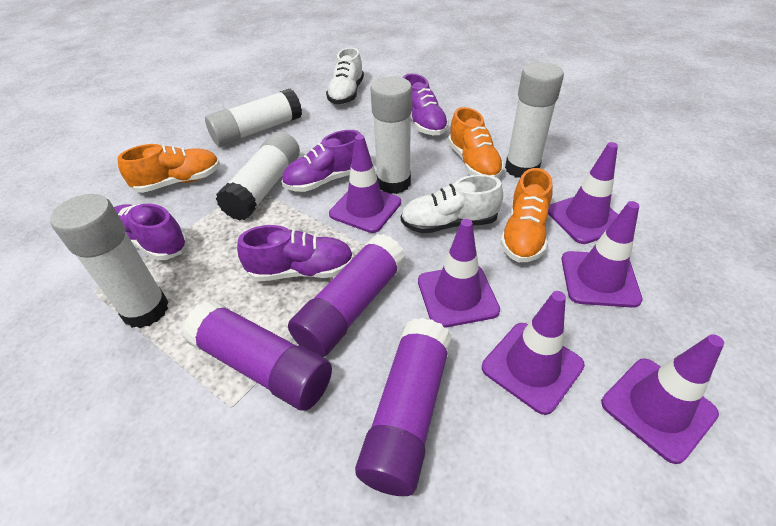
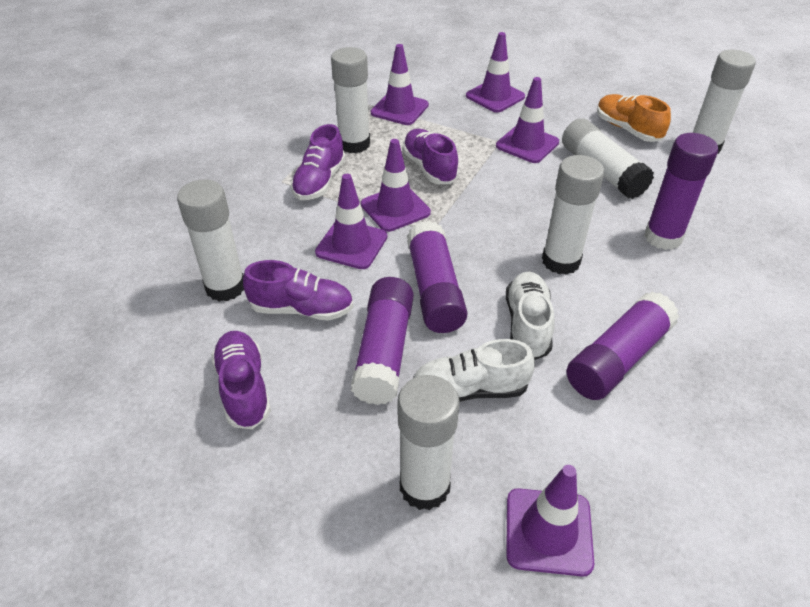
orange shoe: 3 -> 1
purple glue stick: 3 -> 4
white glue stick: 5 -> 6

